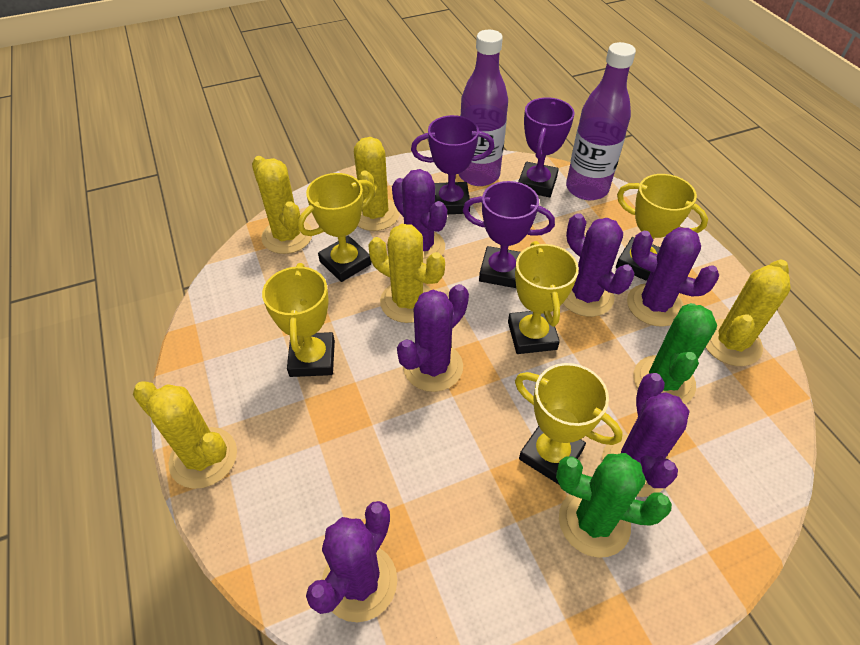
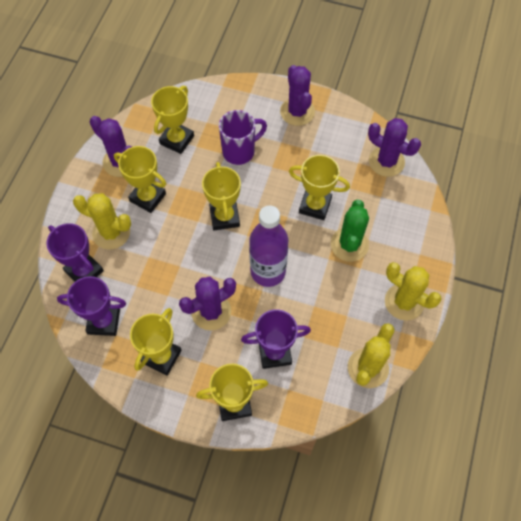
green cactus: 2 -> 1
purple bottle: 2 -> 1
purple cactus: 6 -> 4
purple mug: 0 -> 1
yellow cactus: 5 -> 3
yellow trophy: 5 -> 6

